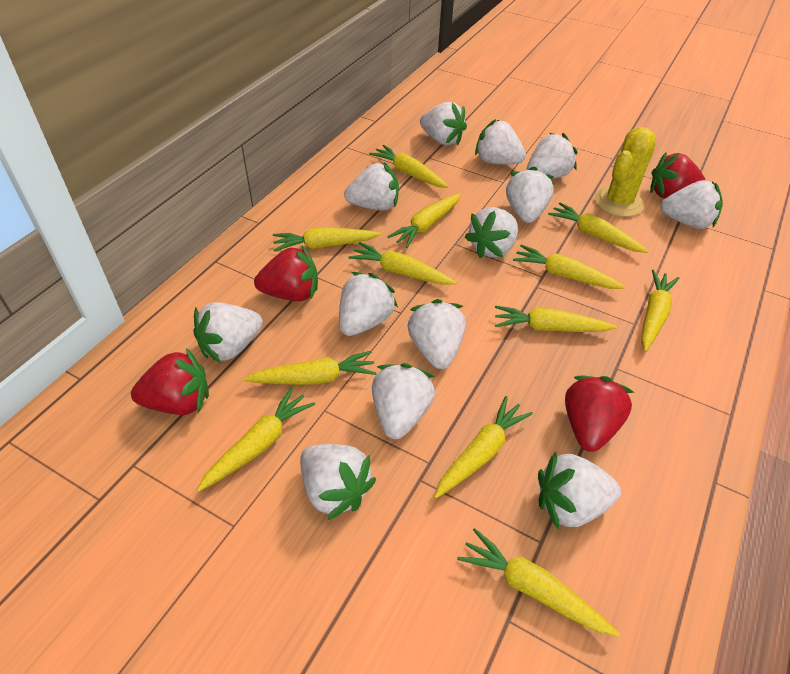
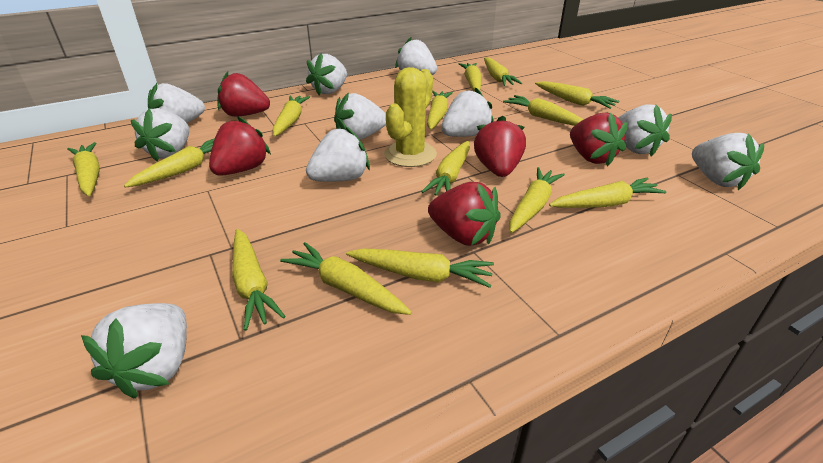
red strawberry: 4 -> 5
white strawberry: 13 -> 10
yellow carrot: 12 -> 14

